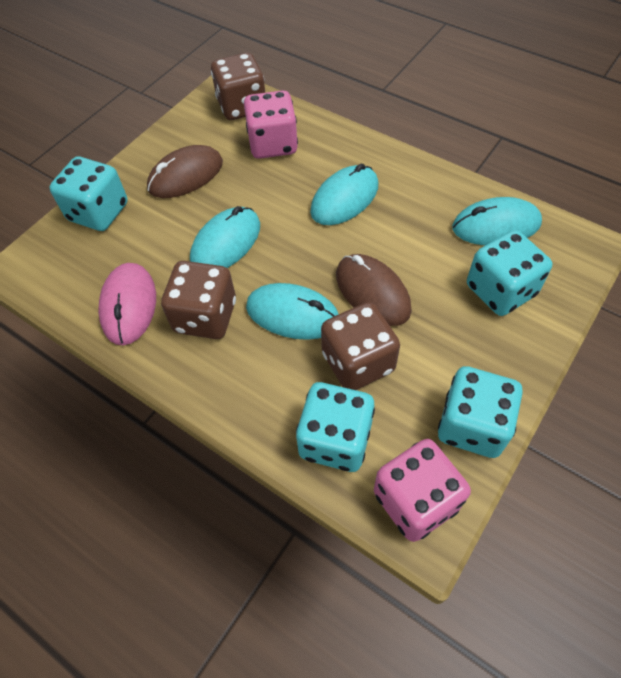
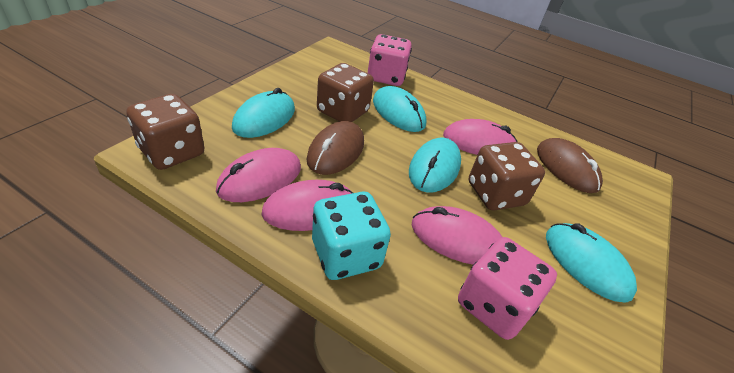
pink mouse: 1 -> 4
turquoise dice: 4 -> 1

